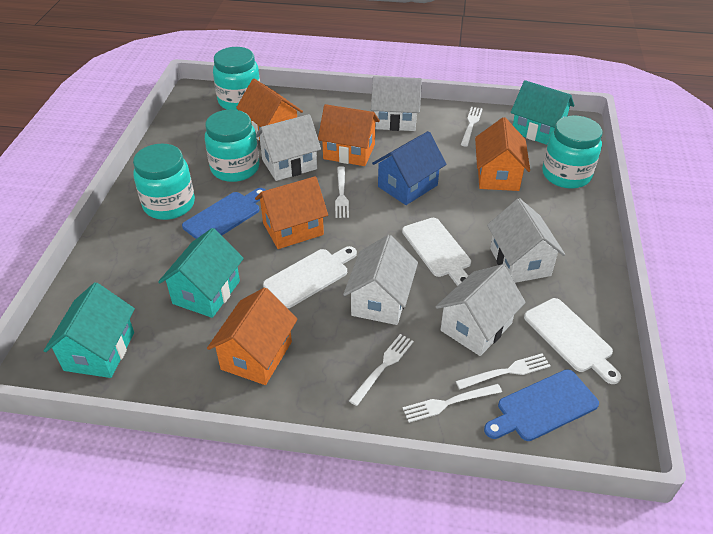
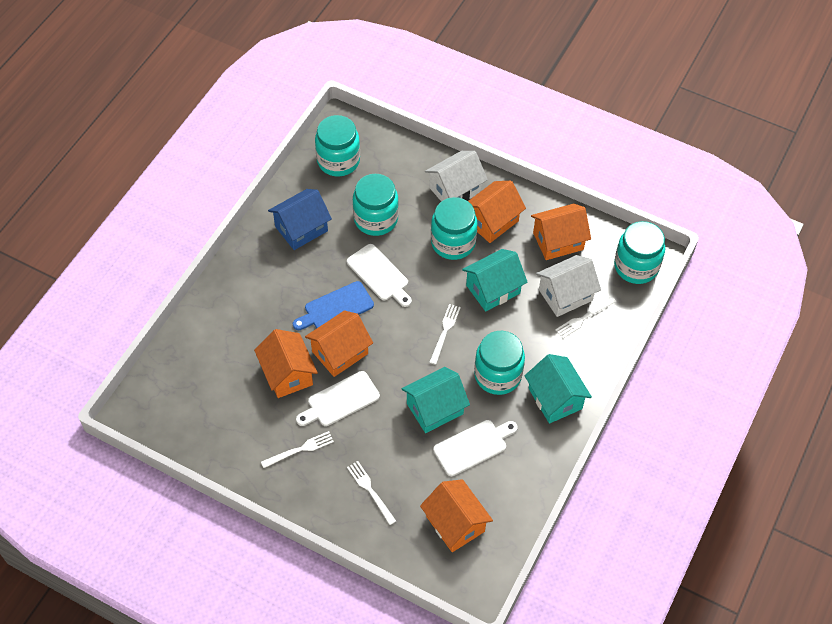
blue cutting board: 2 -> 1
turquoise jar: 4 -> 5
white fork: 5 -> 4
white house: 5 -> 2

